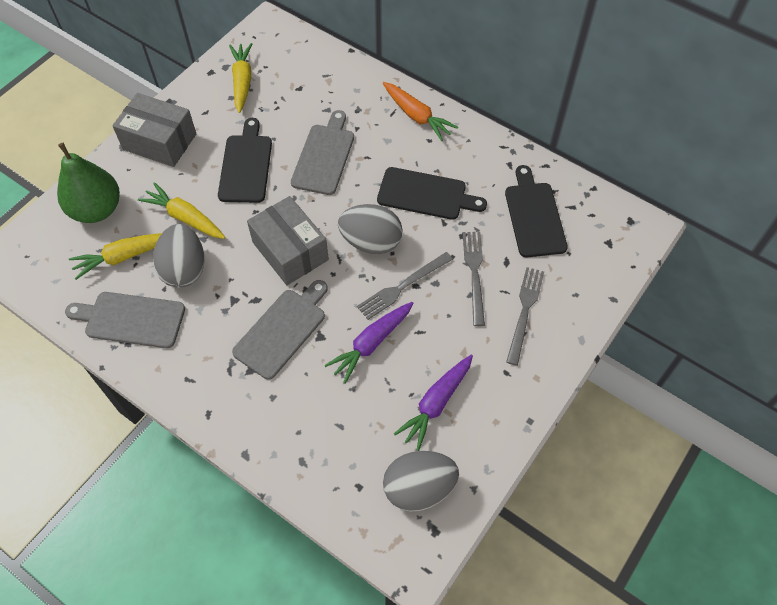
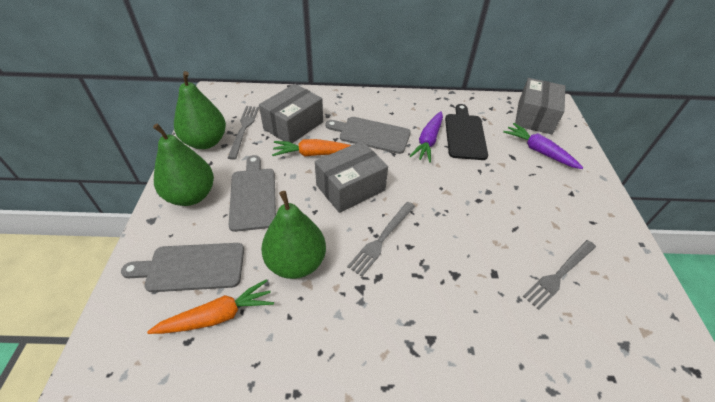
black cutting board: 3 -> 1
green pear: 1 -> 3
grey box: 2 -> 3
grey egg: 3 -> 0
orange carrot: 1 -> 2
yellow carrot: 3 -> 0

